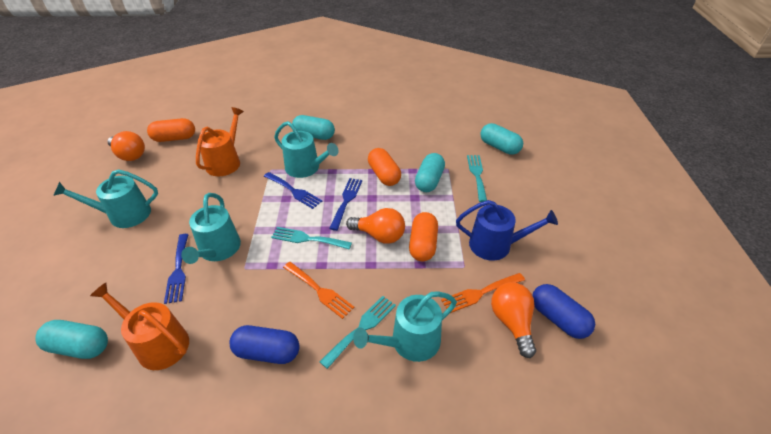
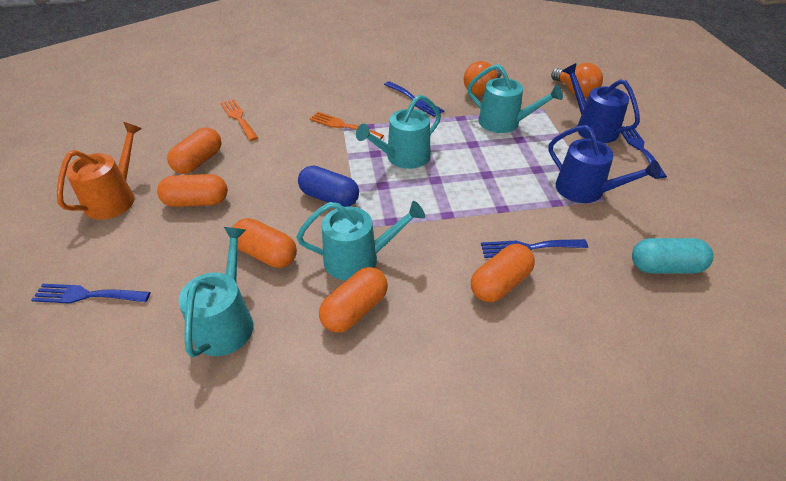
blue capsule: 2 -> 1
blue fork: 3 -> 4
blue watering can: 1 -> 2
orange capsule: 3 -> 5
orange light bulb: 3 -> 2
orange watering can: 2 -> 1
turquoise capsule: 4 -> 1
turquoise fork: 3 -> 0

